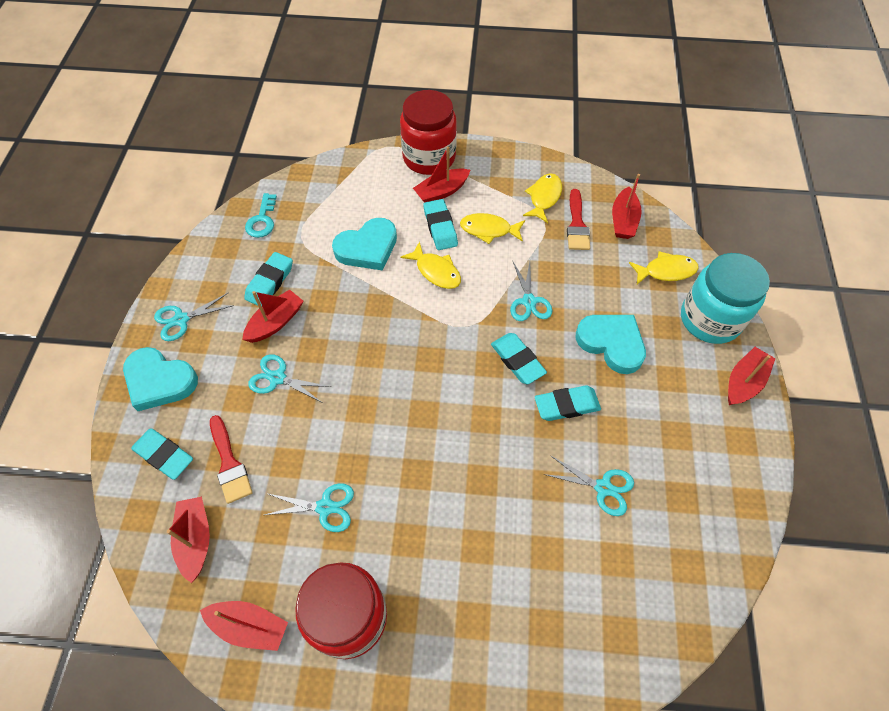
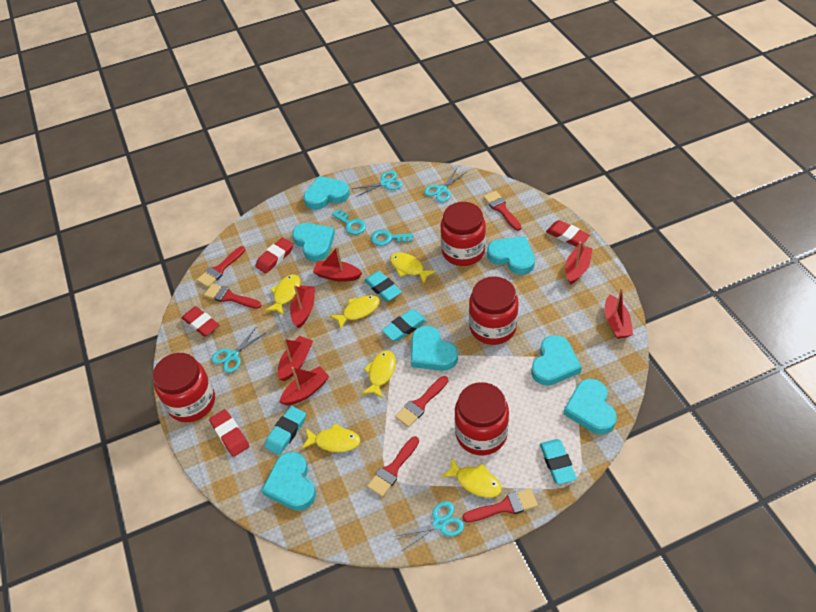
red brush: 2 -> 6
red eraser: 0 -> 4
red jar: 2 -> 4
turquoise eraser: 5 -> 4
turquoise heart: 3 -> 7
turquoise jar: 1 -> 0
turquoise key: 1 -> 2
turquoise scissors: 5 -> 4
yellow fish: 4 -> 6

